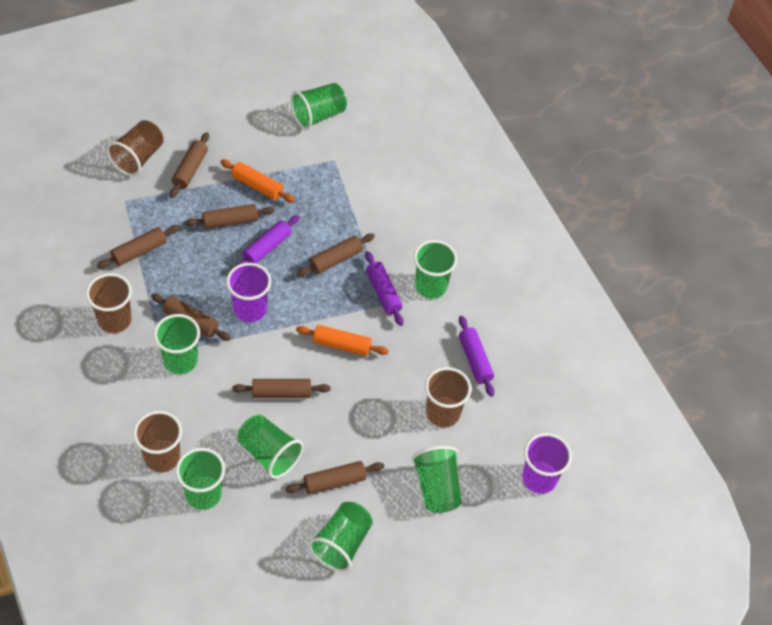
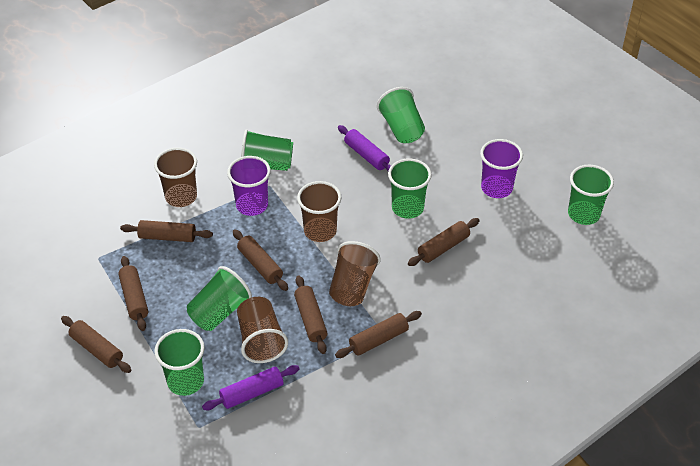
green cup: 7 -> 6
orange rolling pin: 2 -> 0
purple rolling pin: 3 -> 2

